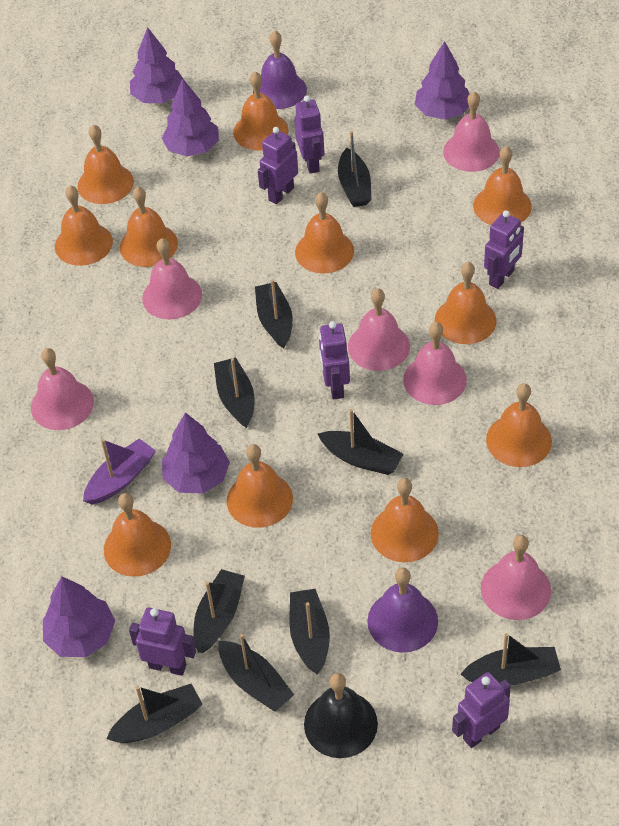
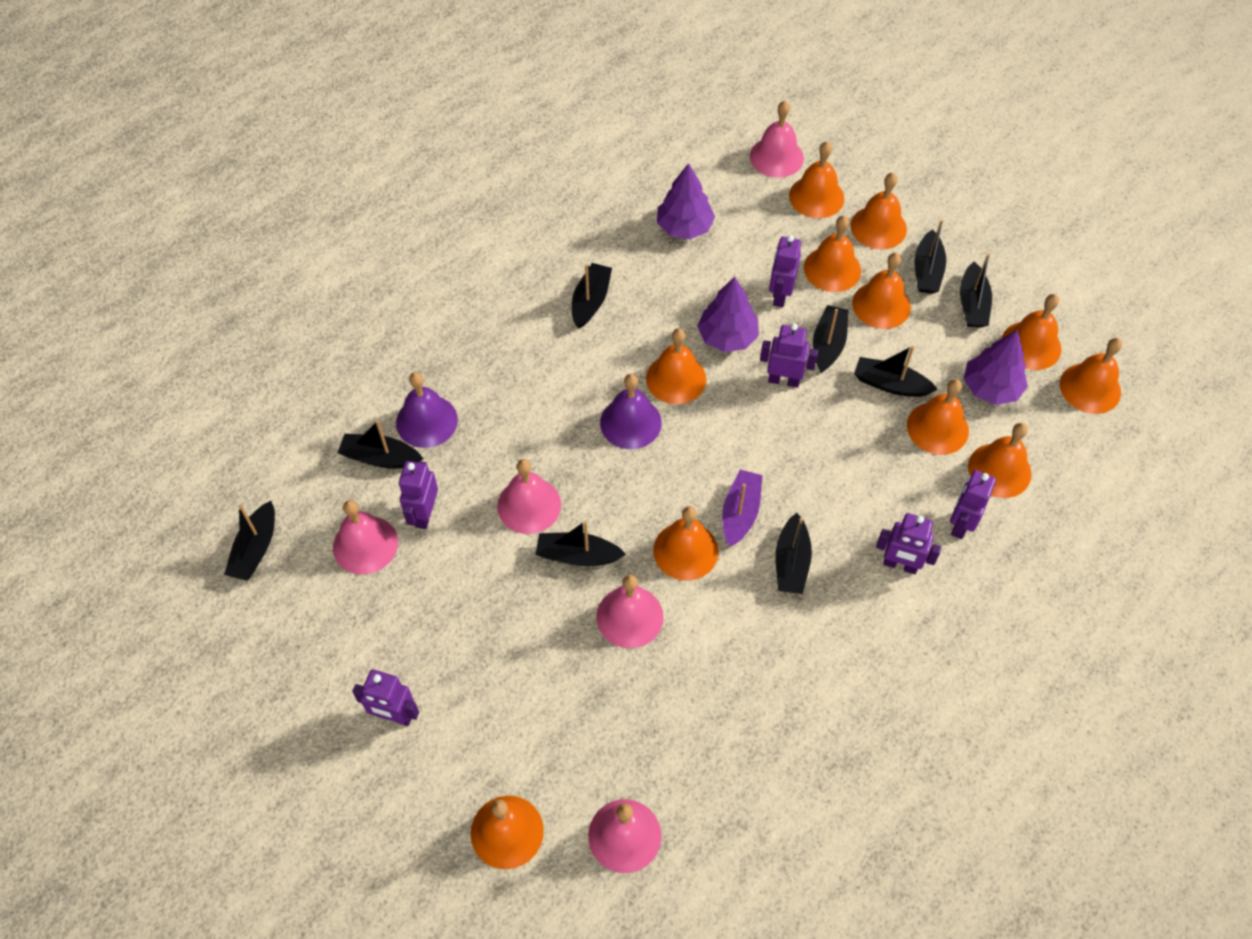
black bell: 1 -> 0
pink bell: 6 -> 5
purple tree: 5 -> 3

